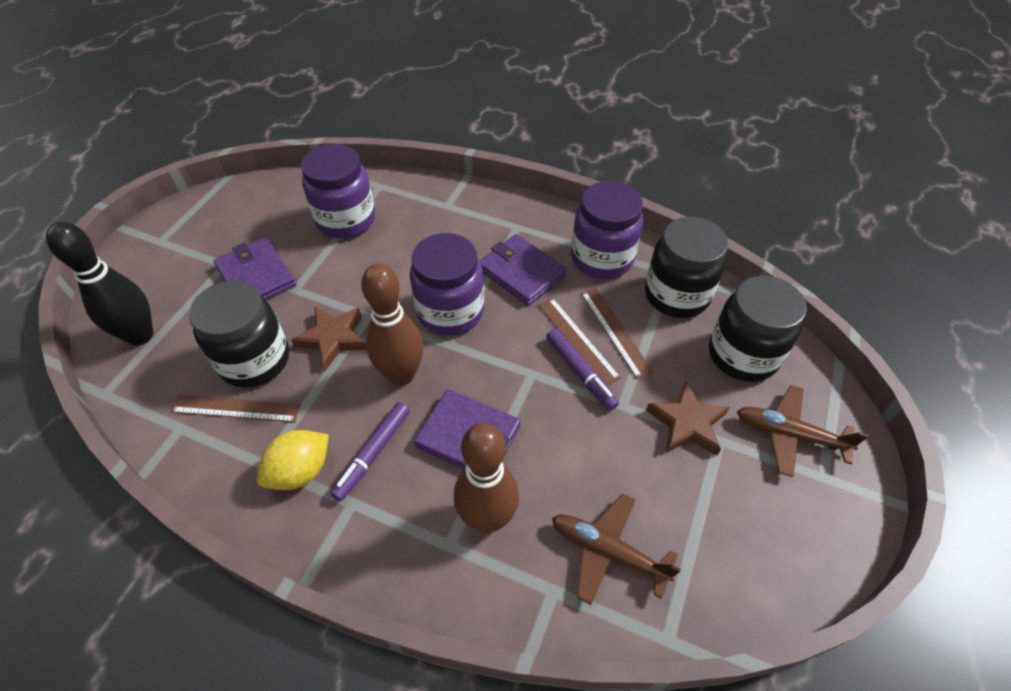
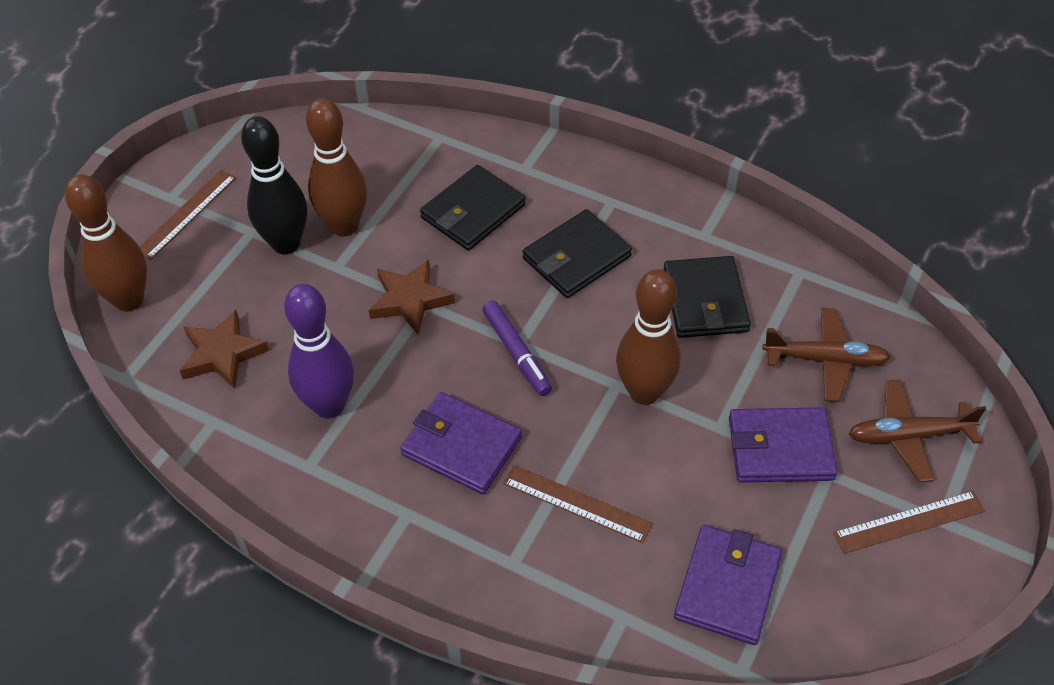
black jar: 3 -> 0
black wallet: 0 -> 3
brown bowling pin: 2 -> 3
purple bowling pin: 0 -> 1
purple jar: 3 -> 0
purple marker: 2 -> 1
yellow lemon: 1 -> 0

